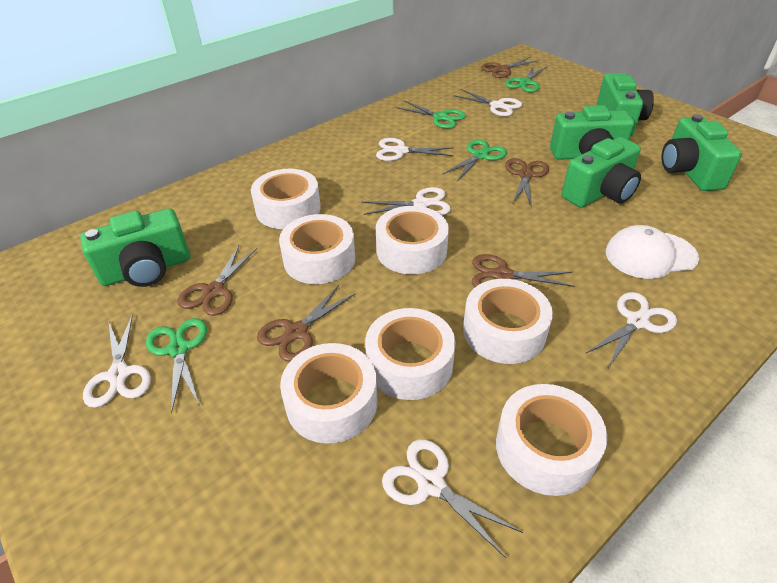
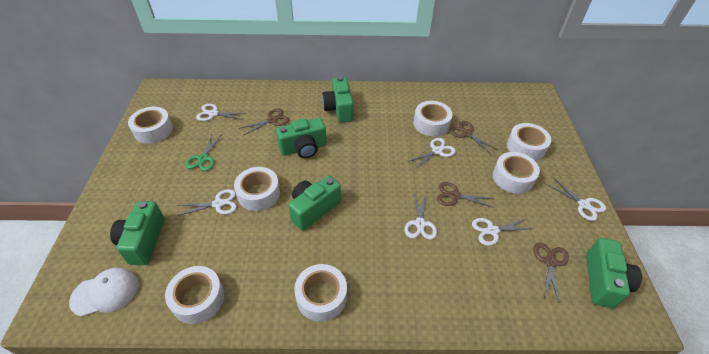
brown scissors: 5 -> 4
green scissors: 4 -> 1

